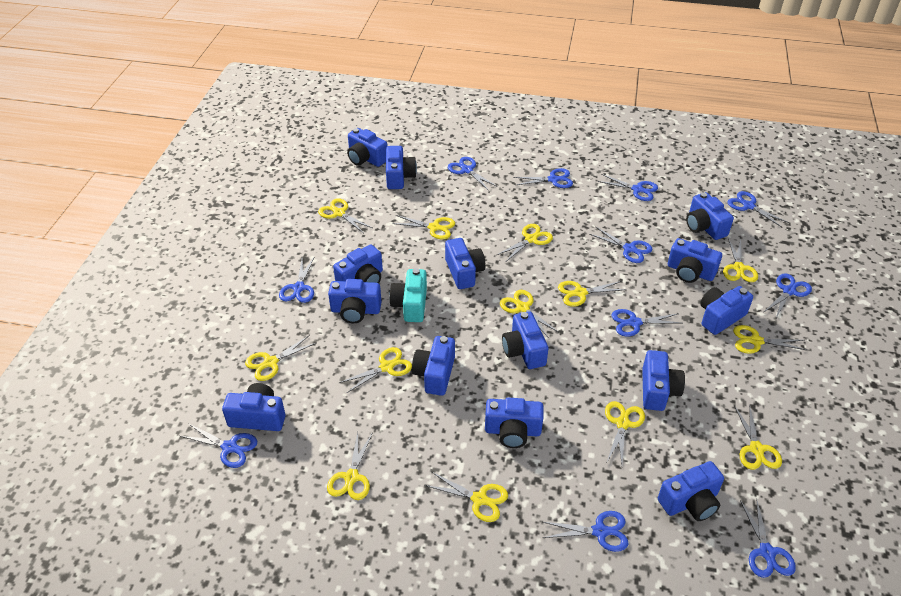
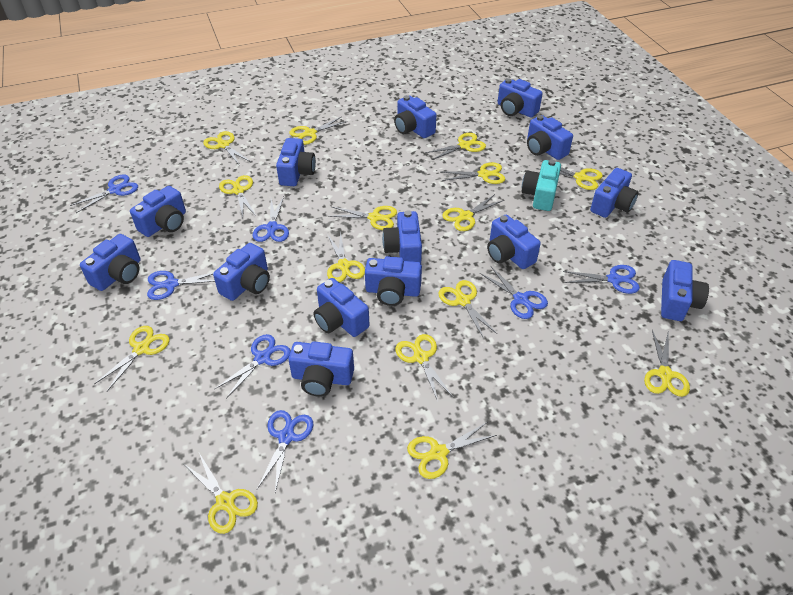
blue scissors: 11 -> 7
yellow scissors: 13 -> 15

